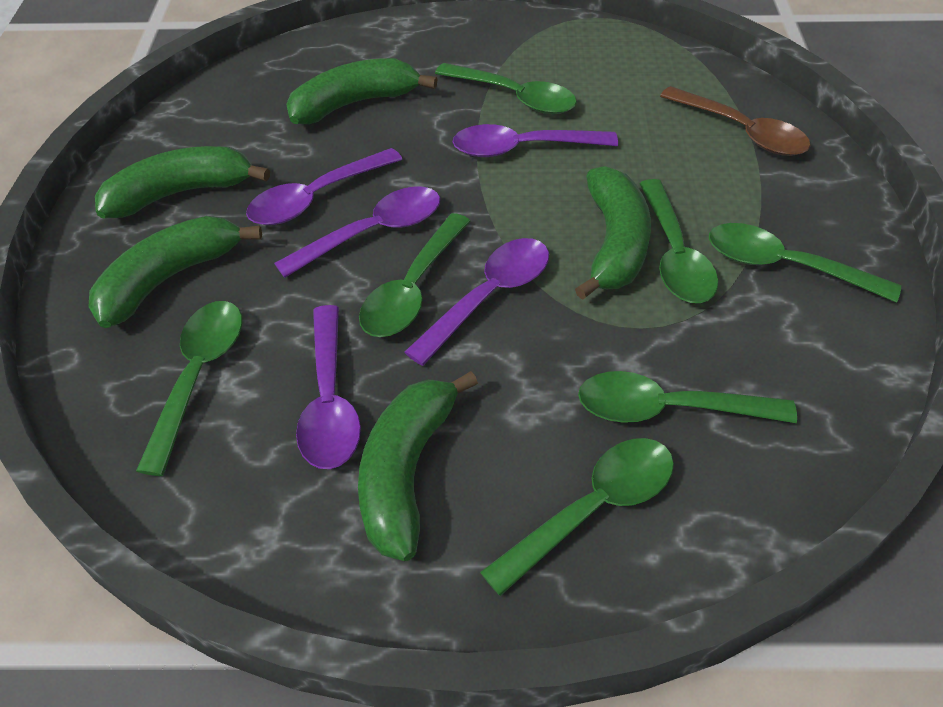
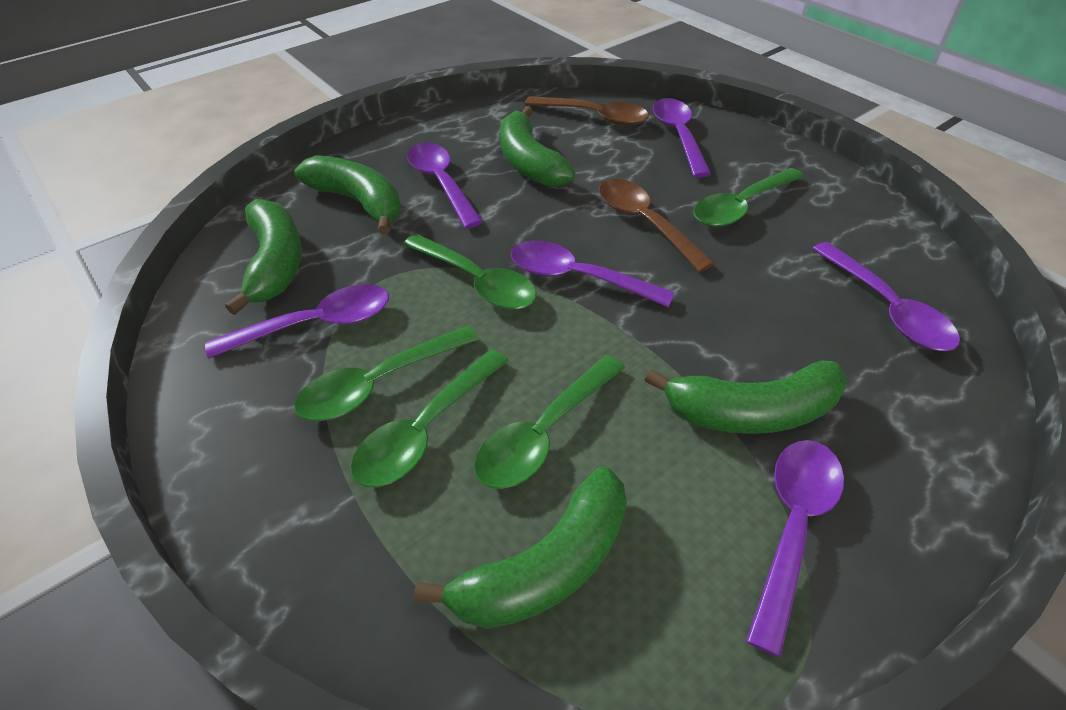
brown spoon: 1 -> 2
green spoon: 7 -> 5
purple spoon: 5 -> 6

